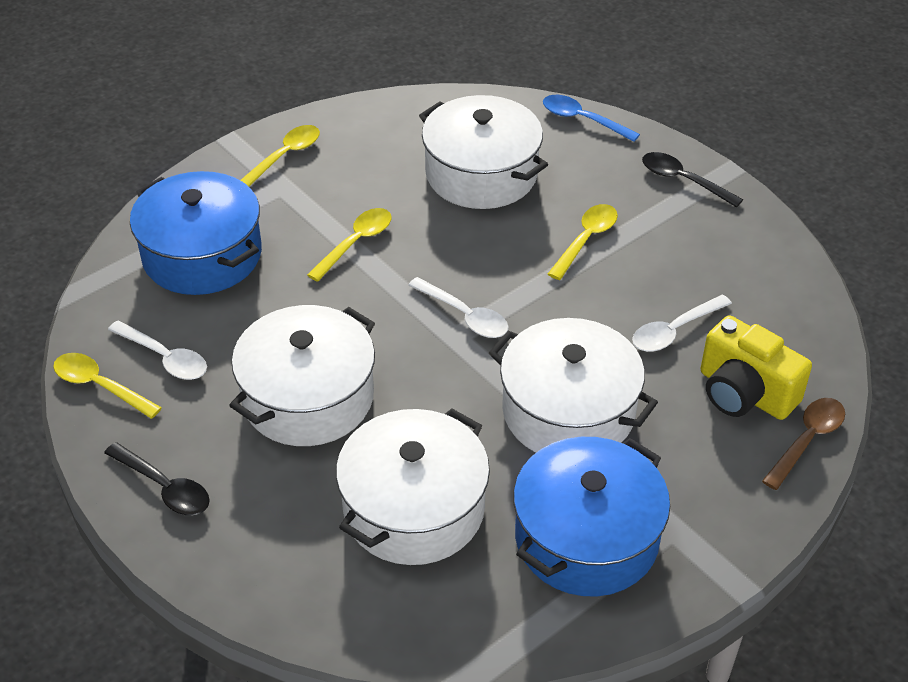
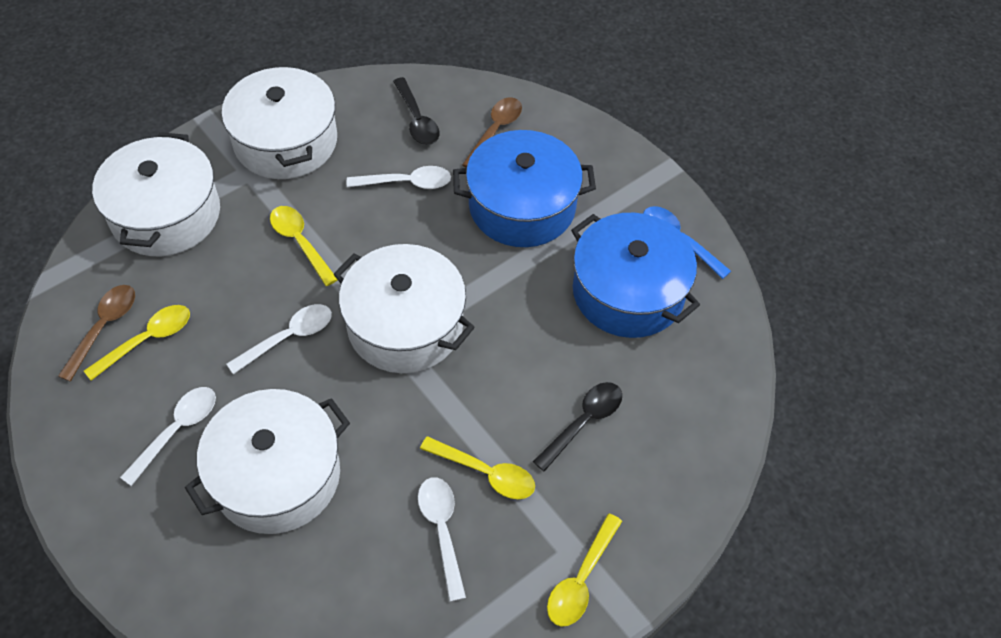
brown spoon: 1 -> 2
white spoon: 3 -> 4
yellow camera: 1 -> 0

